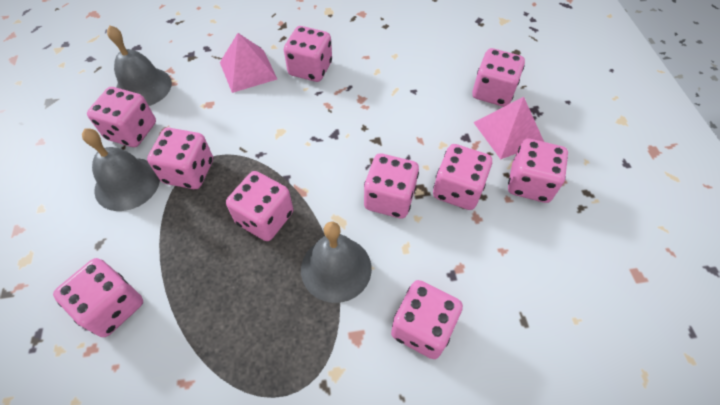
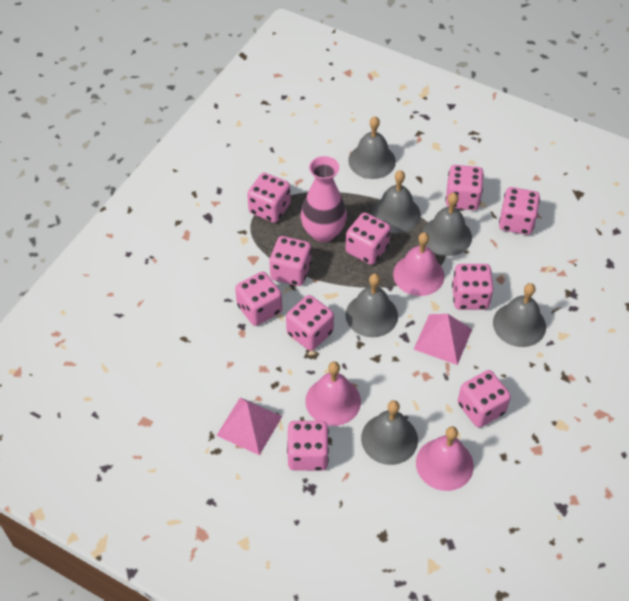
grey bell: 3 -> 6
pink bell: 0 -> 3
pink vase: 0 -> 1

